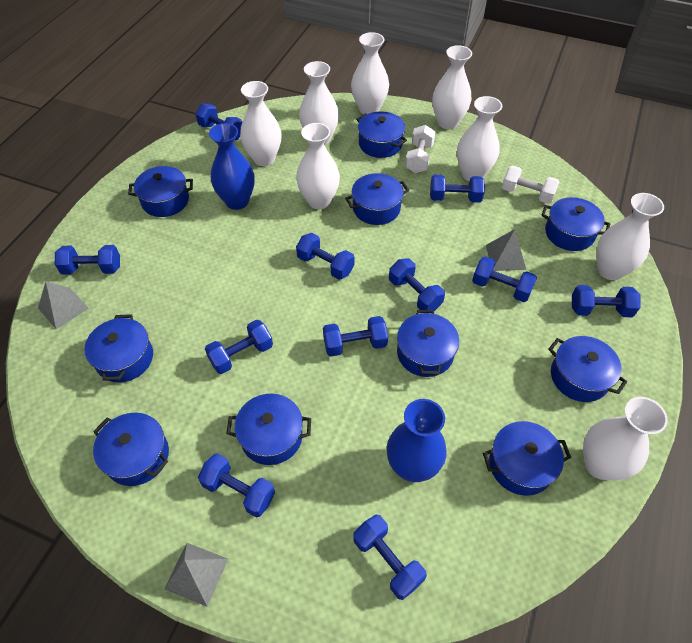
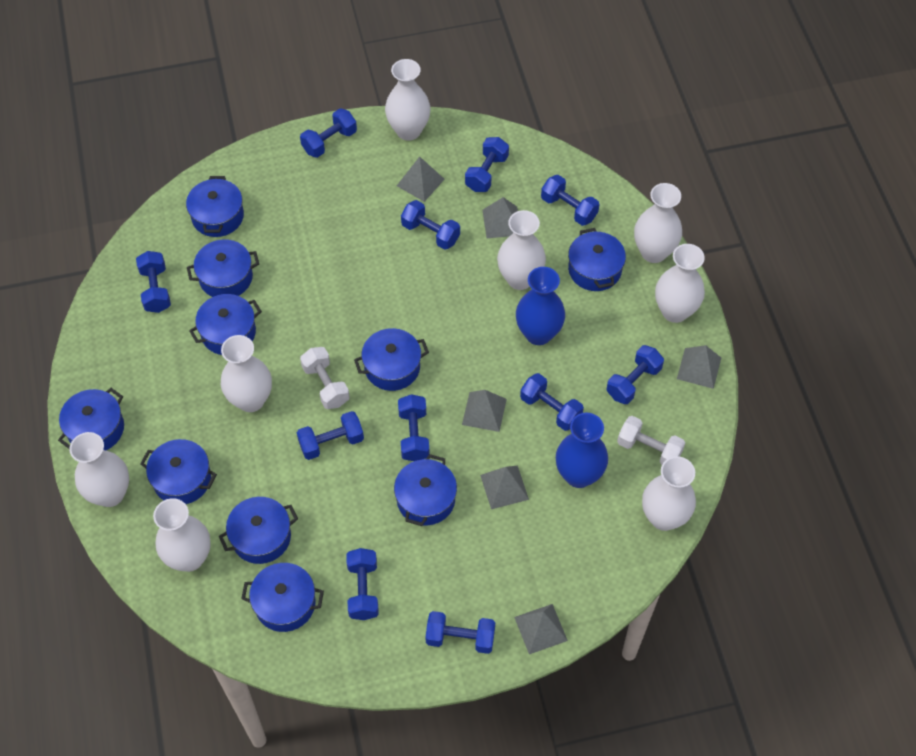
grey pyramid: 3 -> 6

